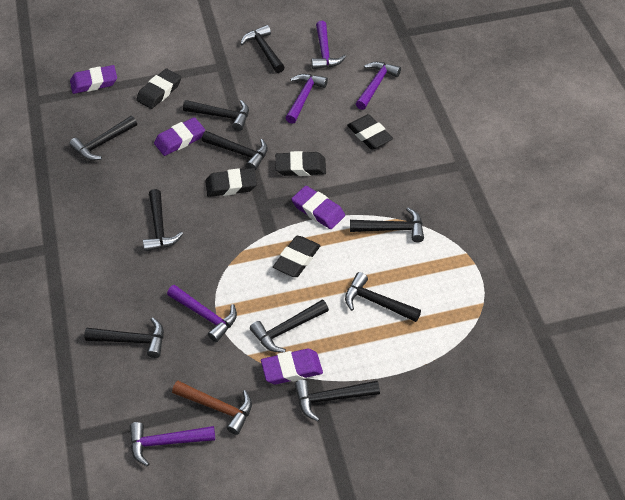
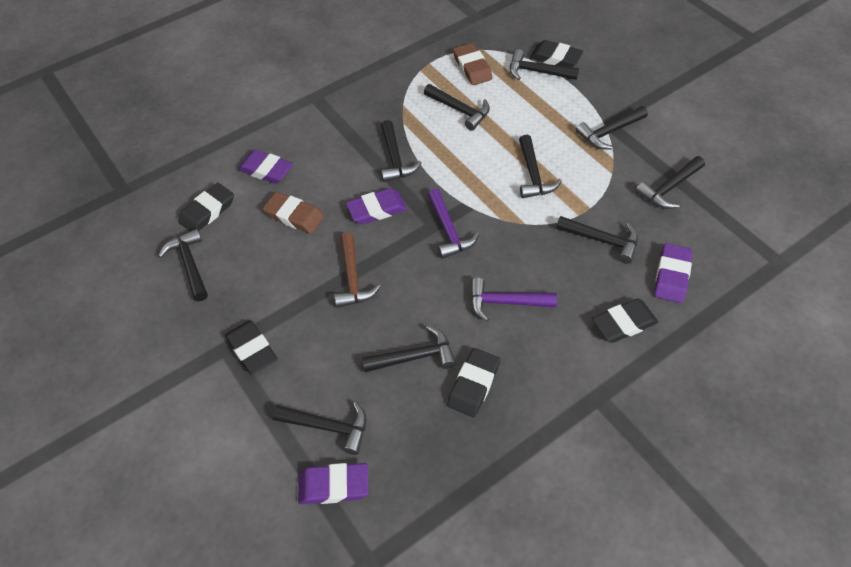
brown eraser: 0 -> 2
purple hammer: 5 -> 2

